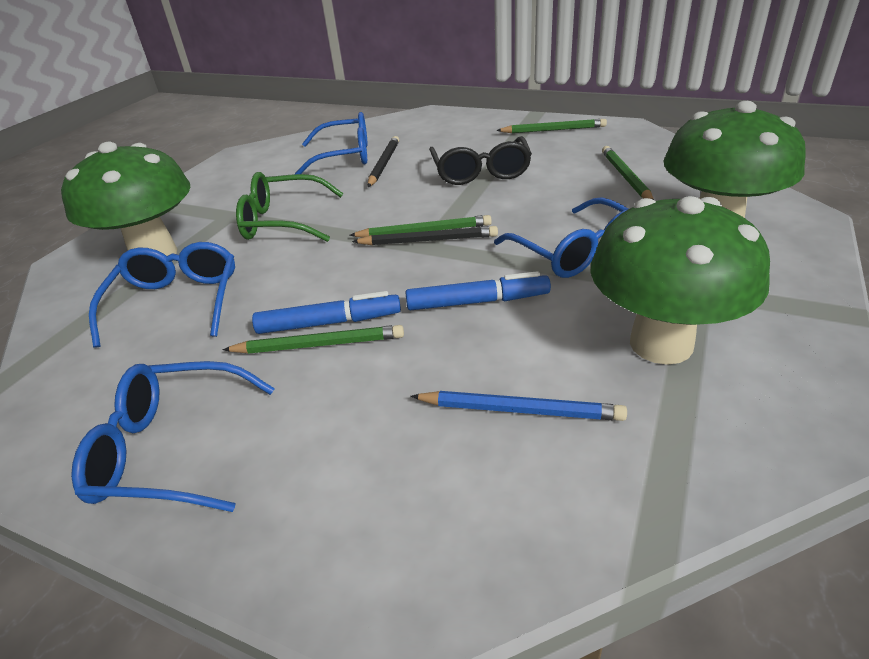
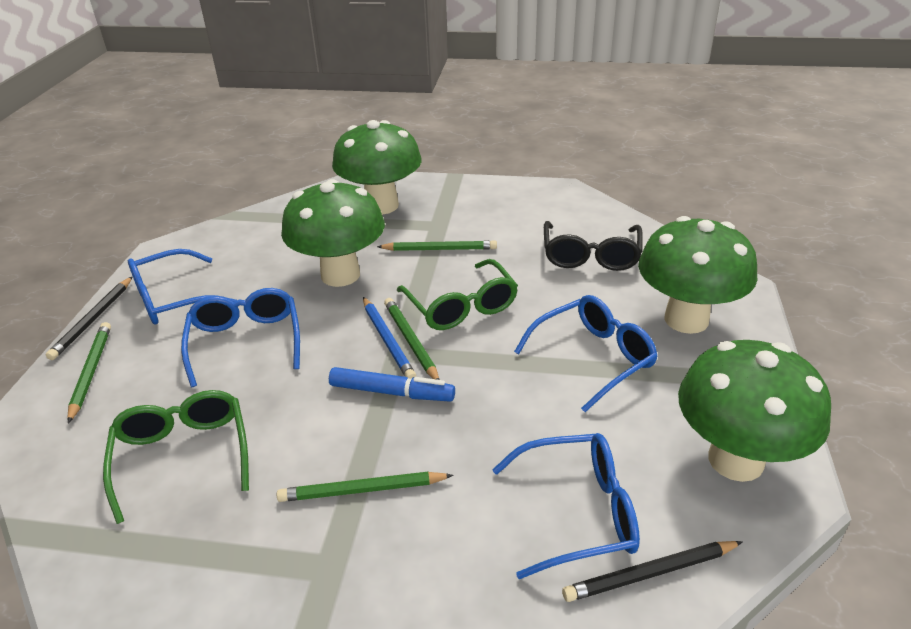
blue marker: 2 -> 1
green glasses: 1 -> 2
green mushroom: 3 -> 4

